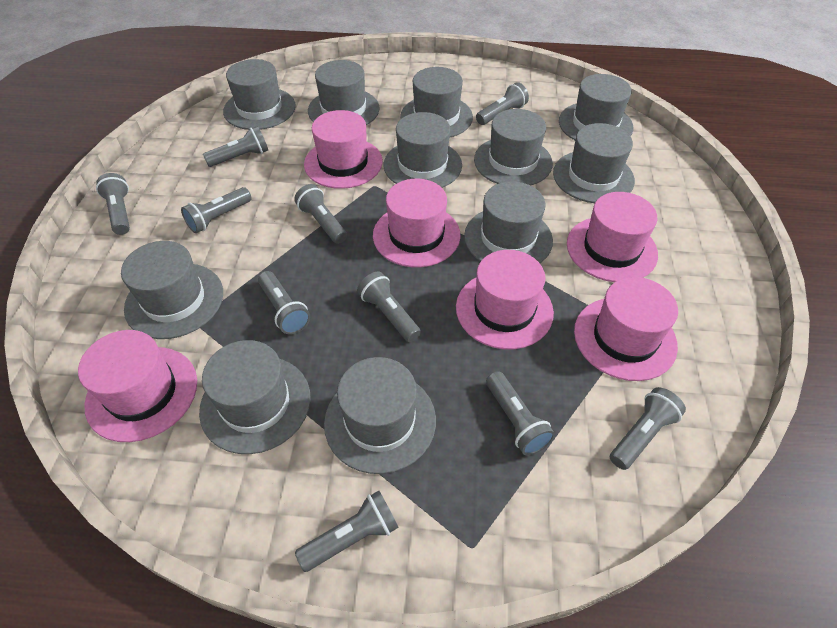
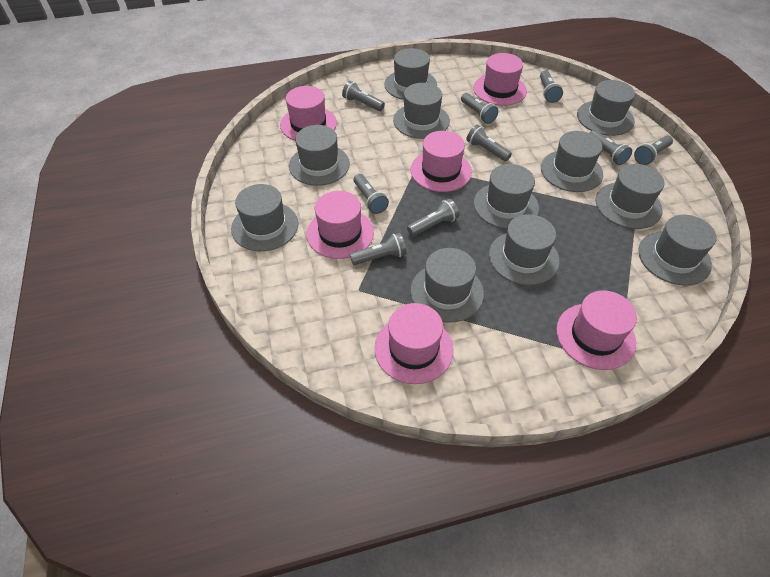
grey flashlight: 10 -> 9

